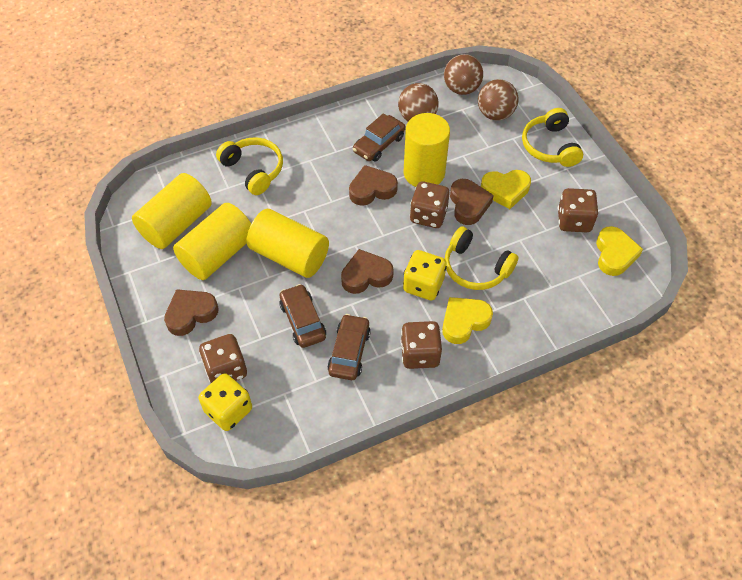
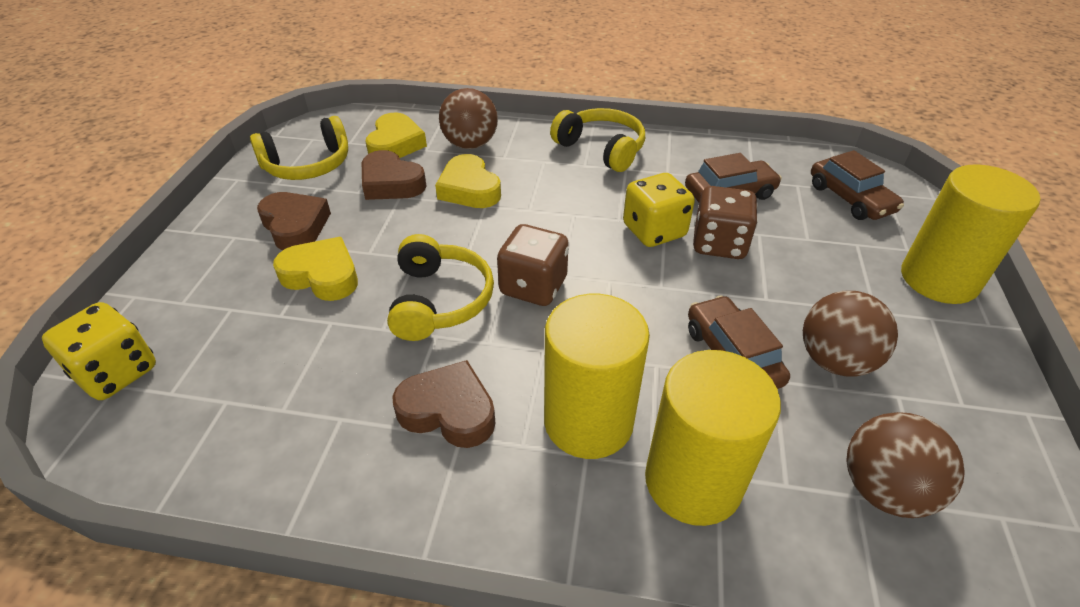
brown dice: 4 -> 2
brown heart: 4 -> 3
yellow cylinder: 4 -> 3

